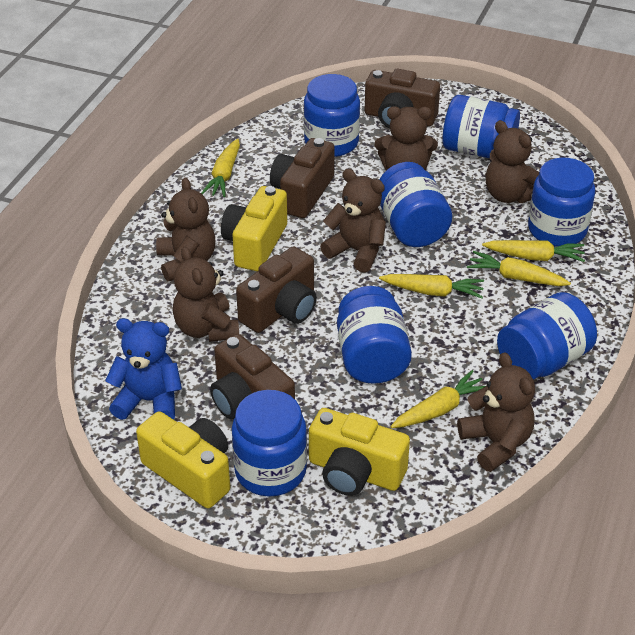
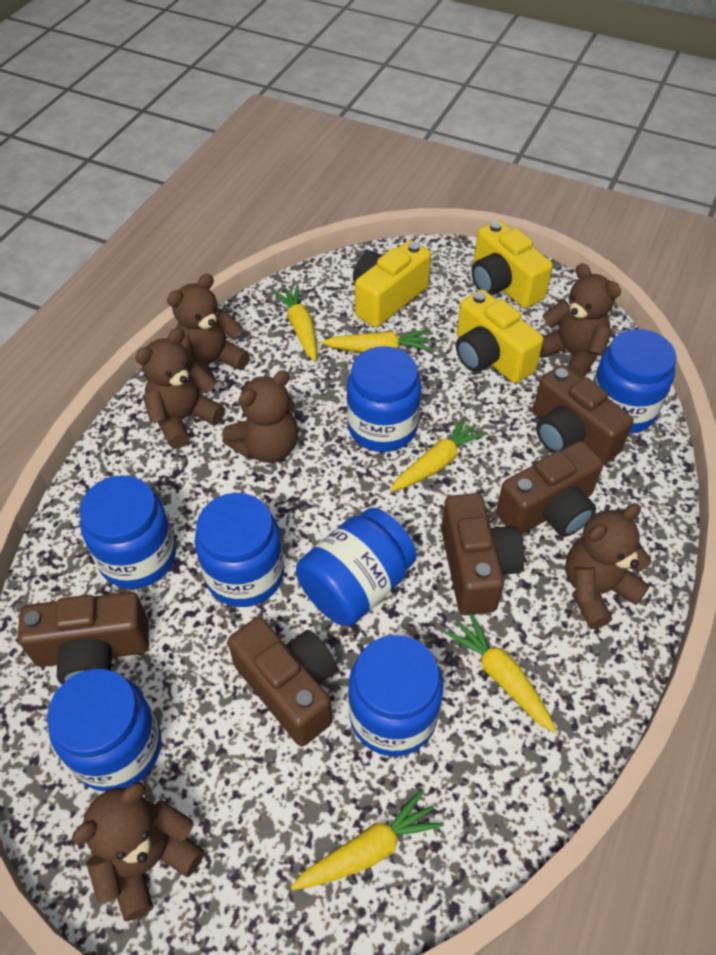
blue teddy bear: 1 -> 0
brown camera: 4 -> 5

